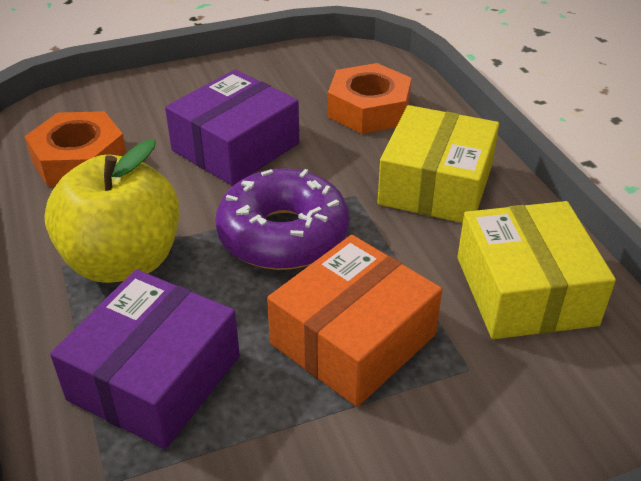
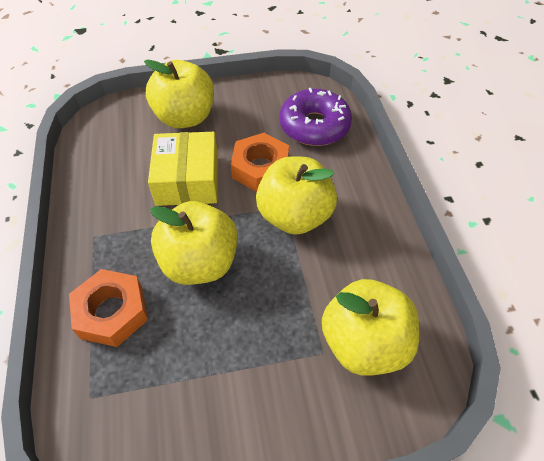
orange box: 1 -> 0
purple box: 2 -> 0
yellow apple: 1 -> 4
yellow box: 2 -> 1

